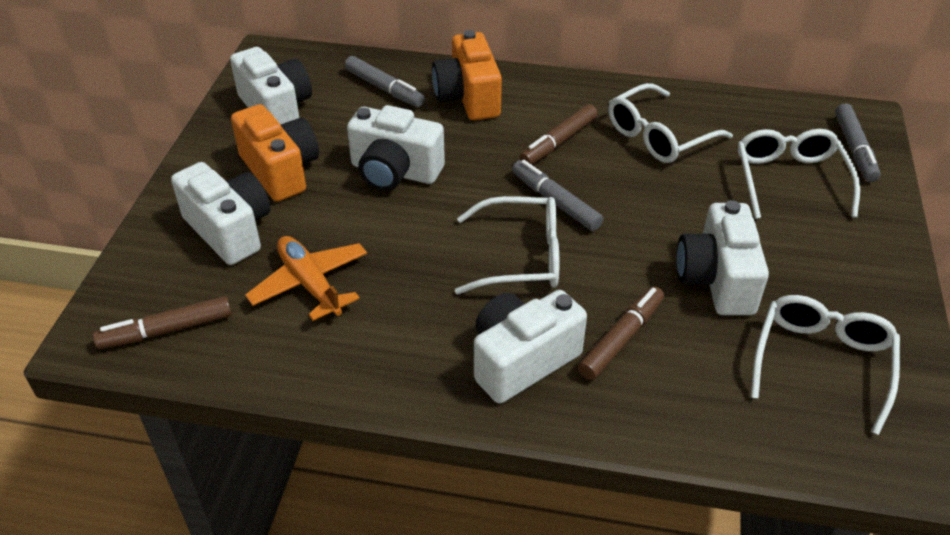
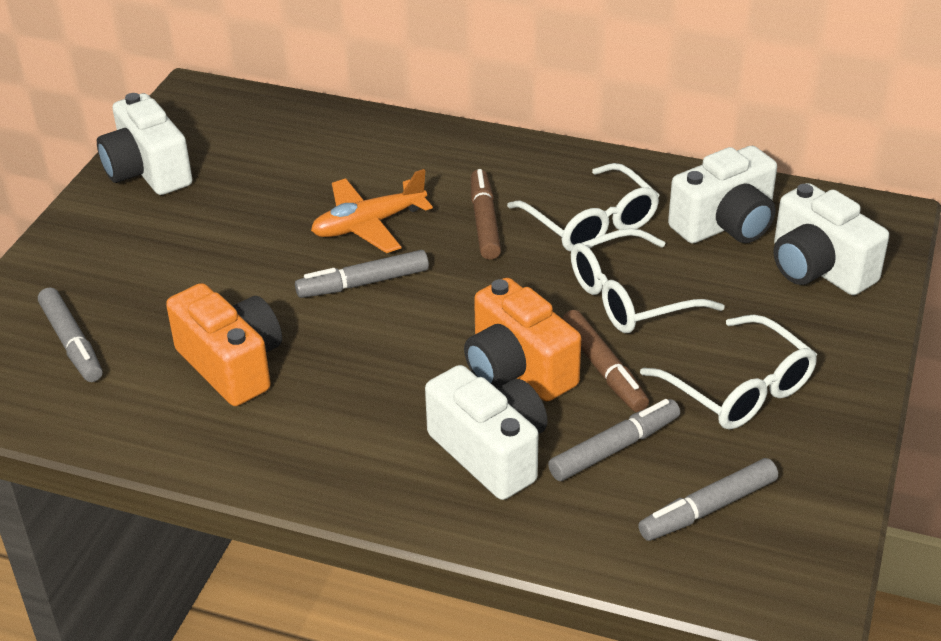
brown marker: 3 -> 2
grey marker: 3 -> 4
white camera: 5 -> 4
white glasses: 4 -> 3

